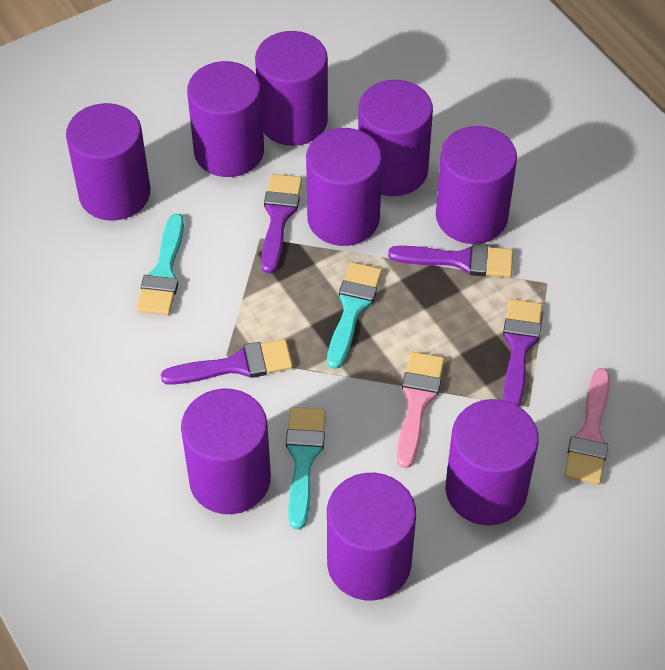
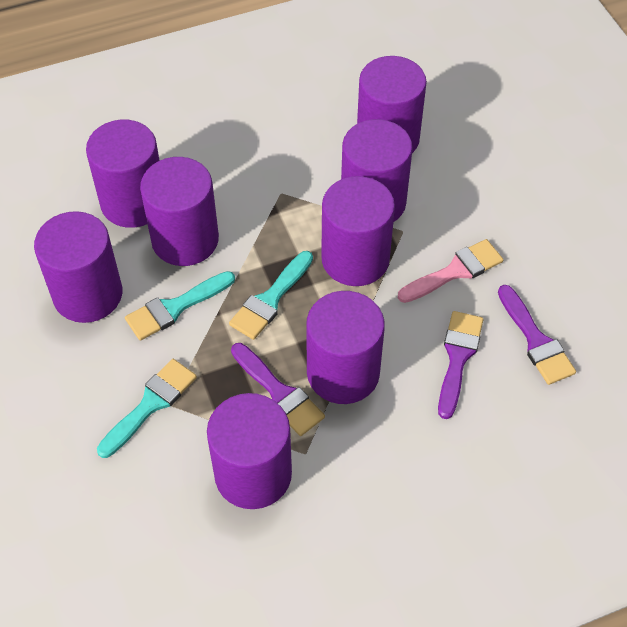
pink brush: 2 -> 1
purple brush: 4 -> 3
purple cylinder: 9 -> 8

